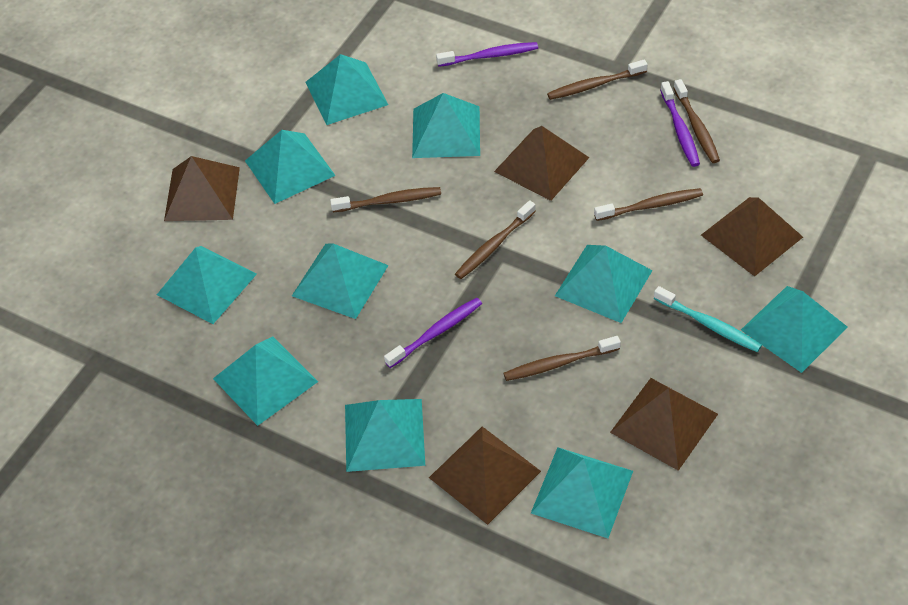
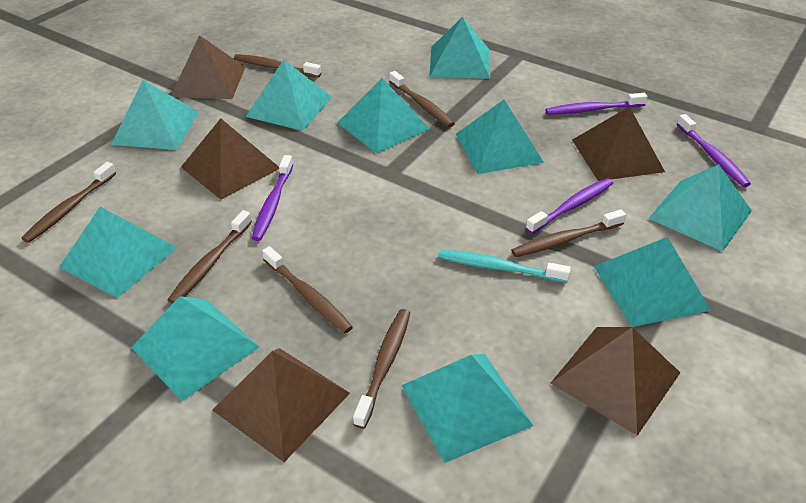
brown toothbrush: 6 -> 7
purple toothbrush: 3 -> 4

